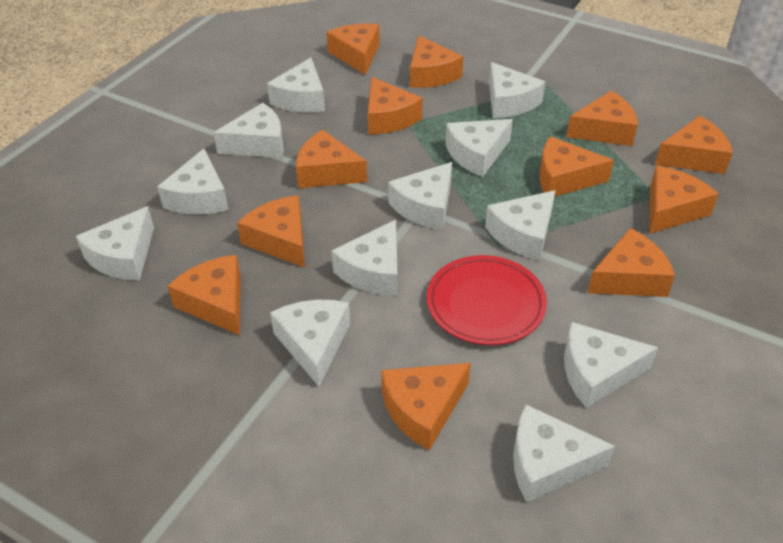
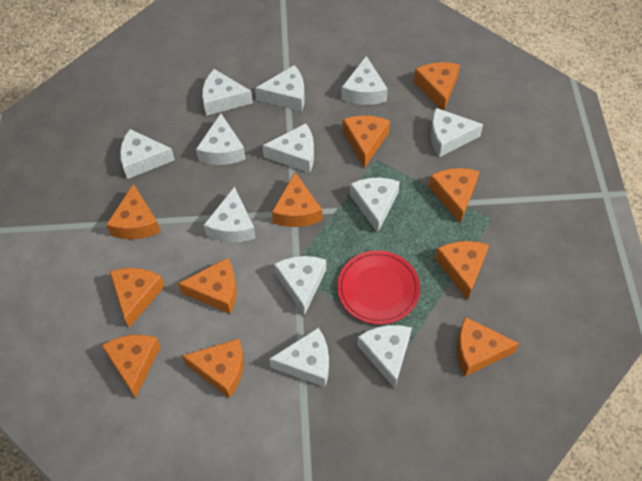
orange cheese: 12 -> 11

